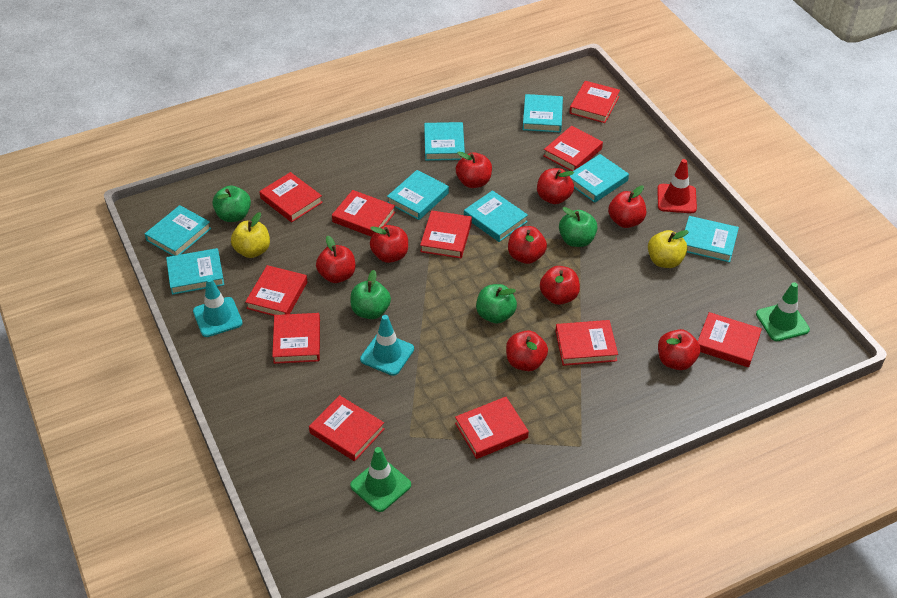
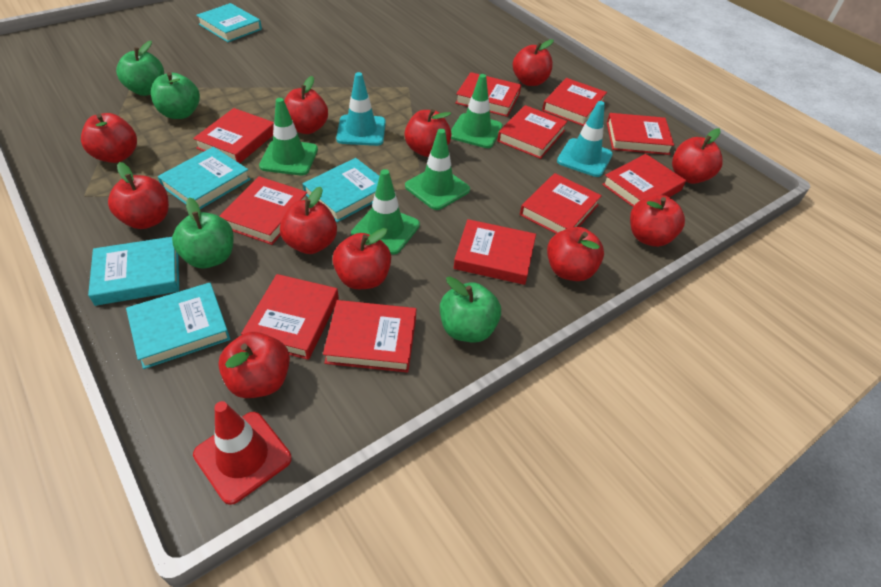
green traffic cone: 2 -> 4
red apple: 9 -> 11
turquoise book: 8 -> 5
yellow apple: 2 -> 0

